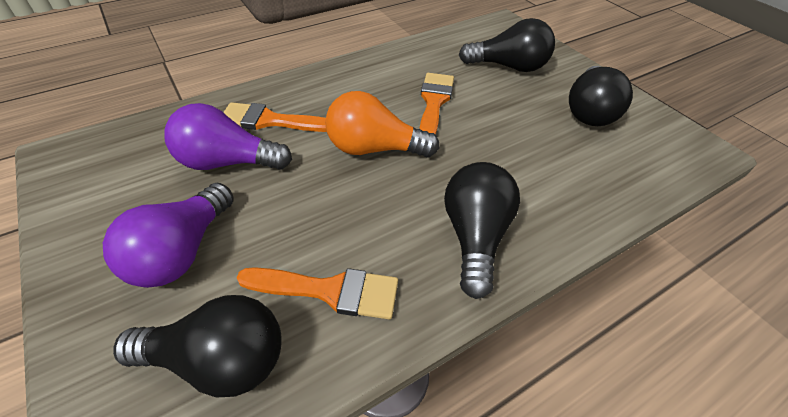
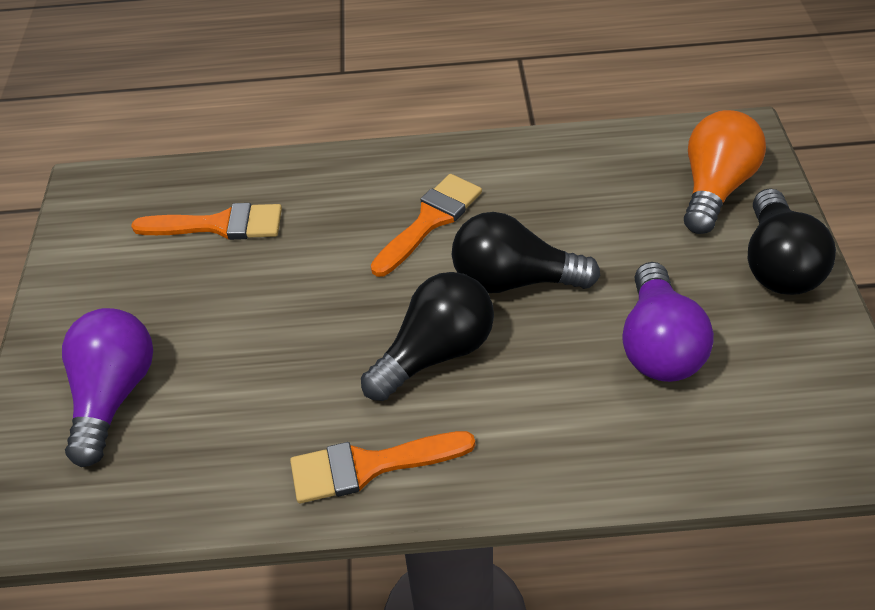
black light bulb: 4 -> 3

